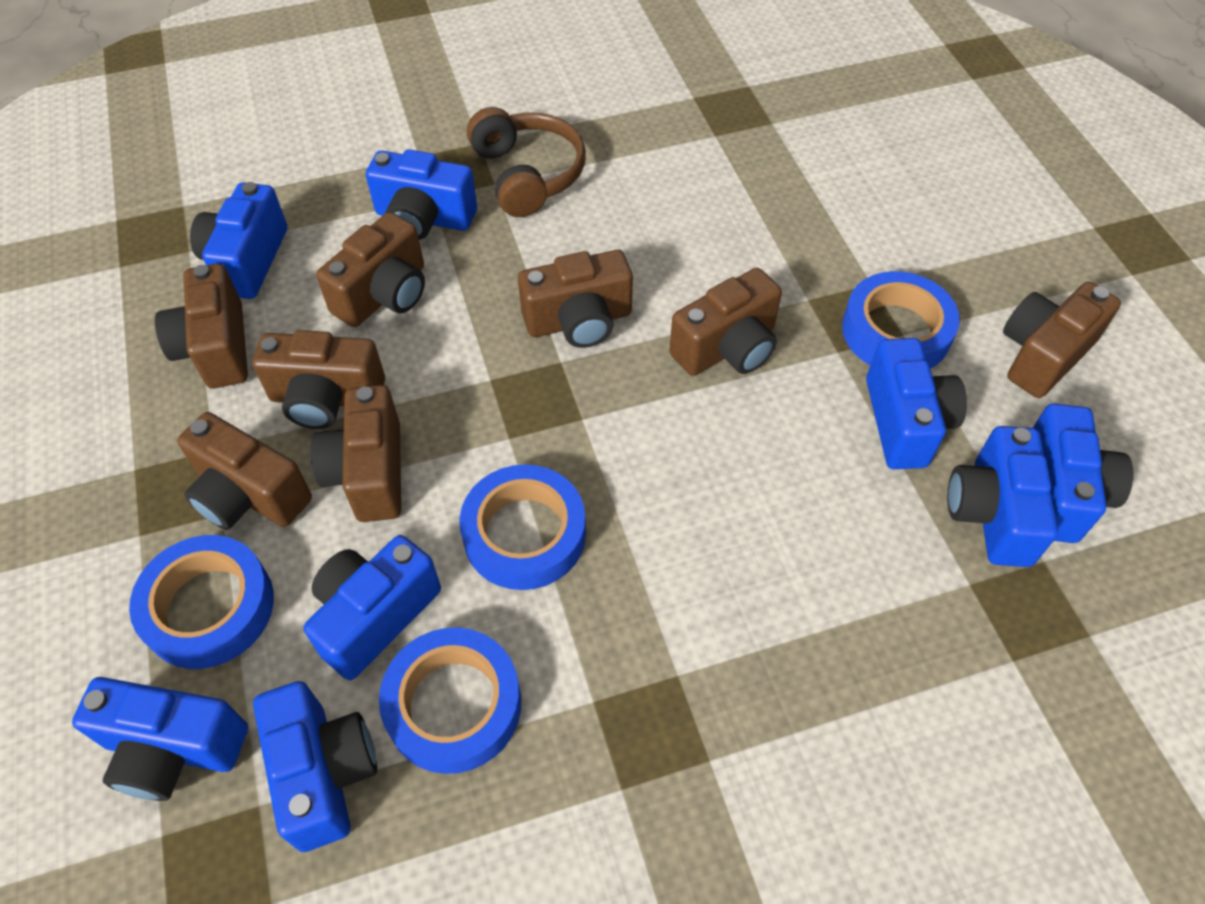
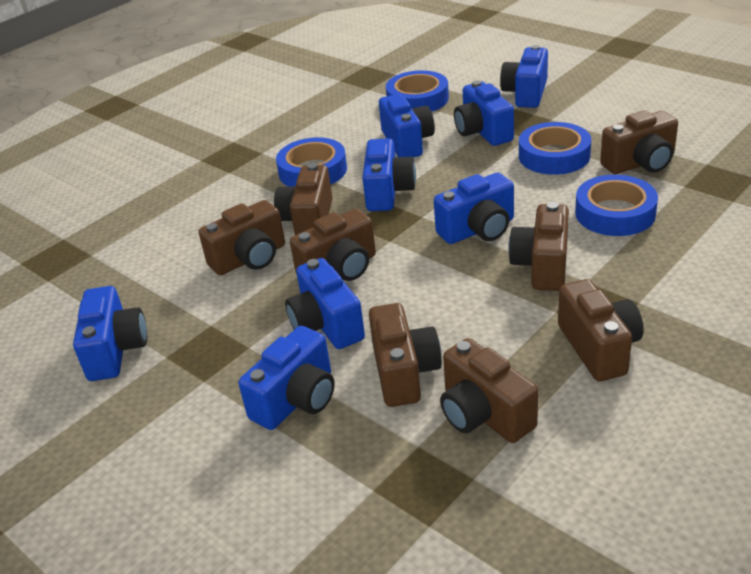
brown headphones: 1 -> 0

